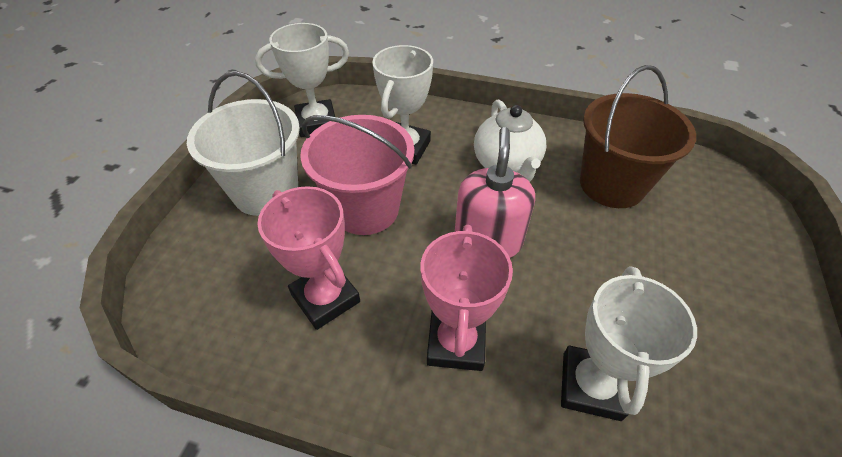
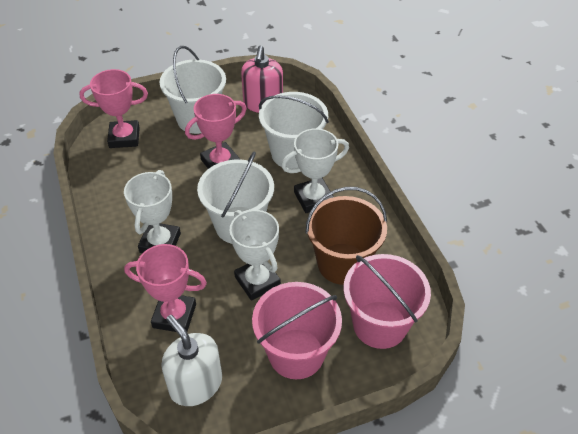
pink bucket: 1 -> 2
pink trophy: 2 -> 3
white bucket: 1 -> 3
white soap dispenser: 0 -> 1
white teapot: 1 -> 0

